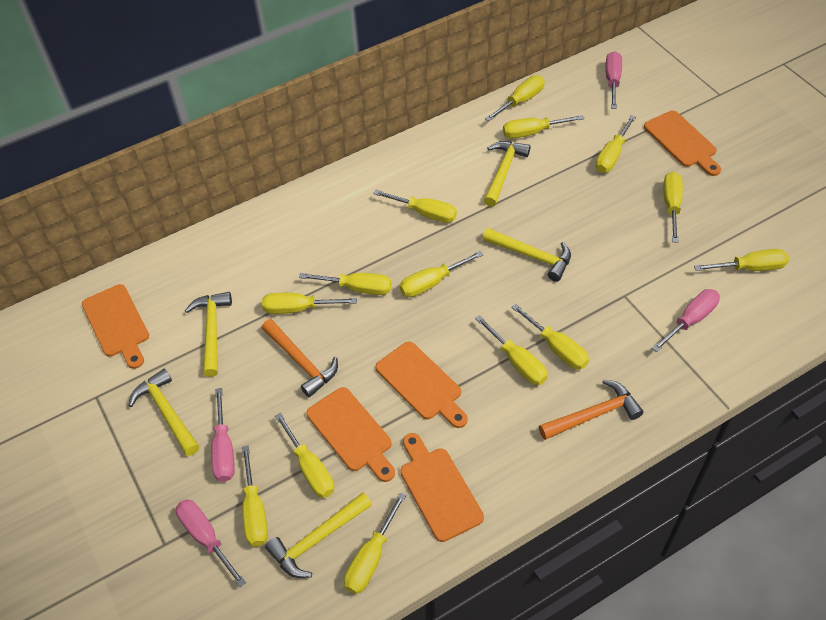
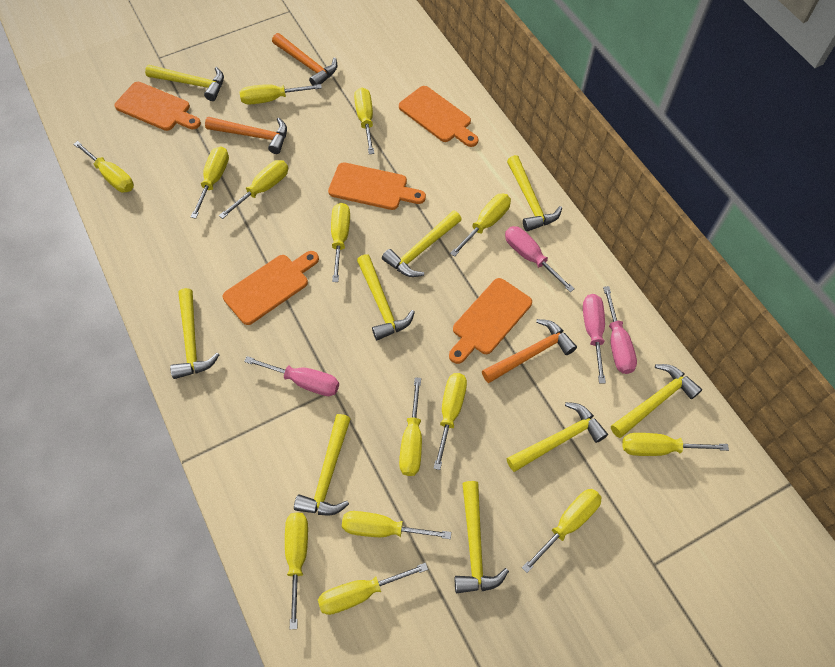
orange hammer: 2 -> 3
yellow hammer: 5 -> 9

